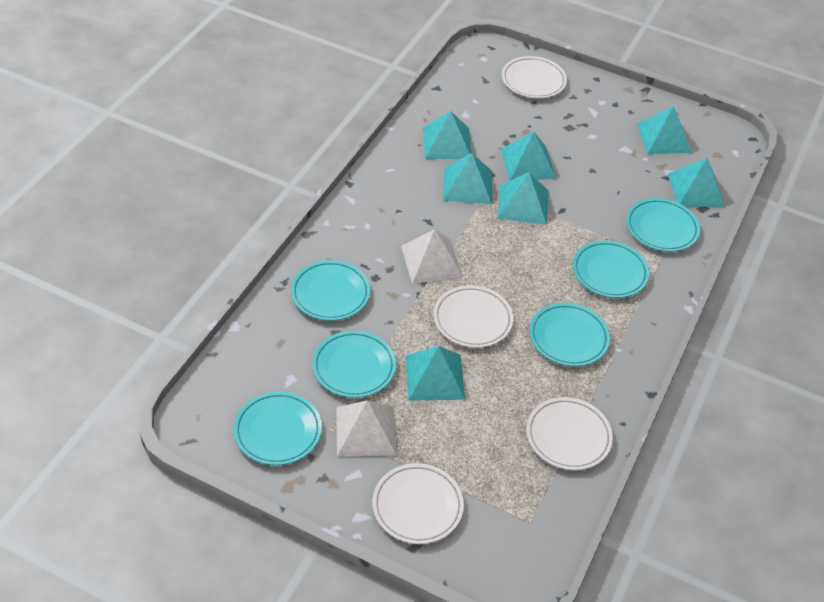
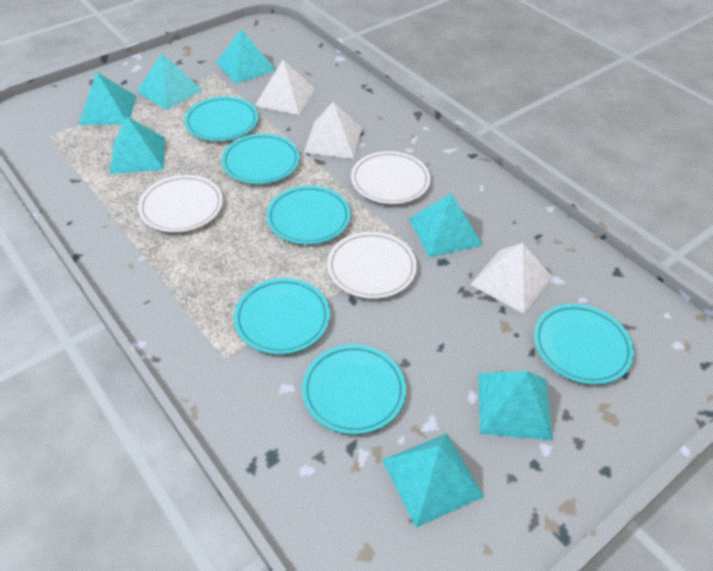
white plate: 4 -> 3
white pyramid: 2 -> 3

